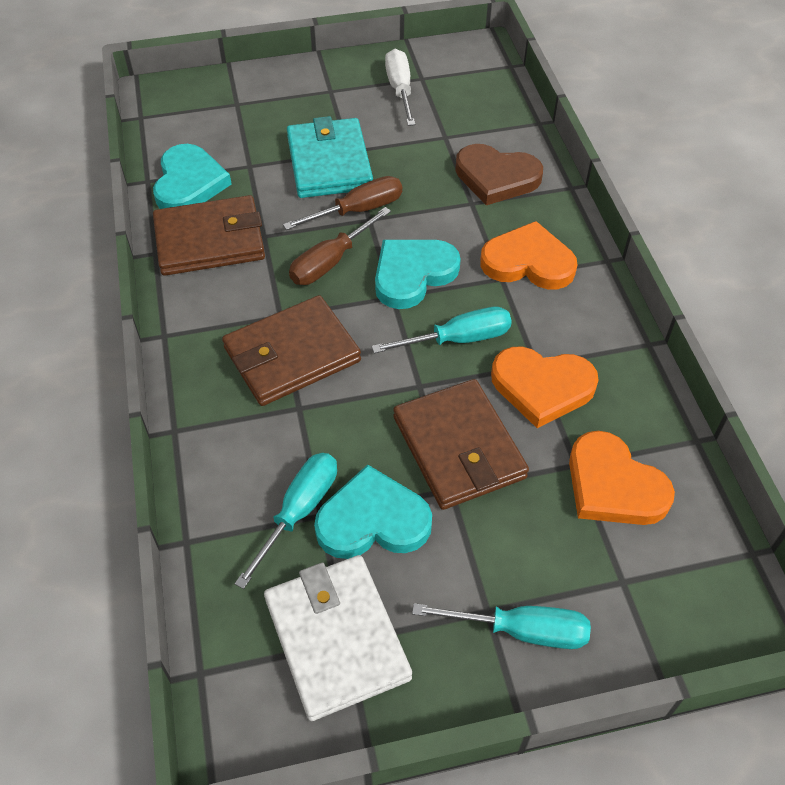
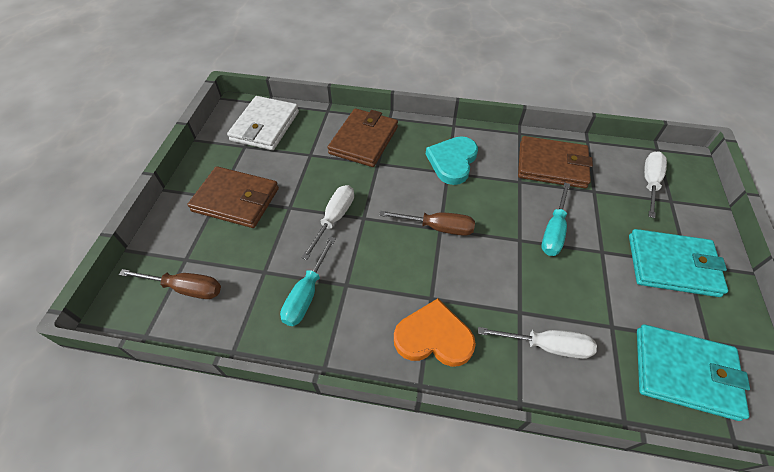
brown heart: 1 -> 0
orange heart: 3 -> 1
turquoise heart: 3 -> 1
turquoise screwdriver: 3 -> 2
turquoise wallet: 1 -> 2
white screwdriver: 1 -> 3

